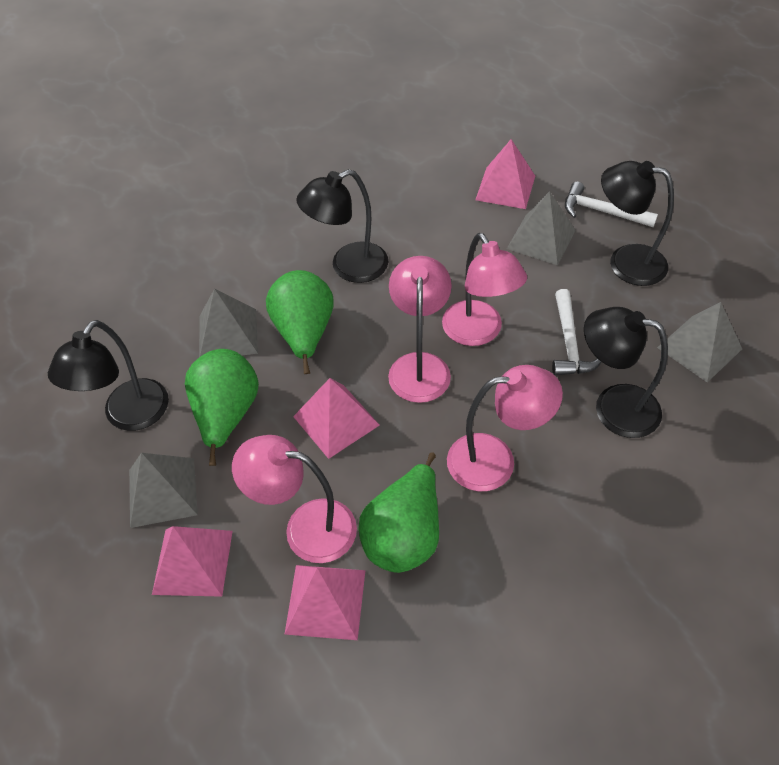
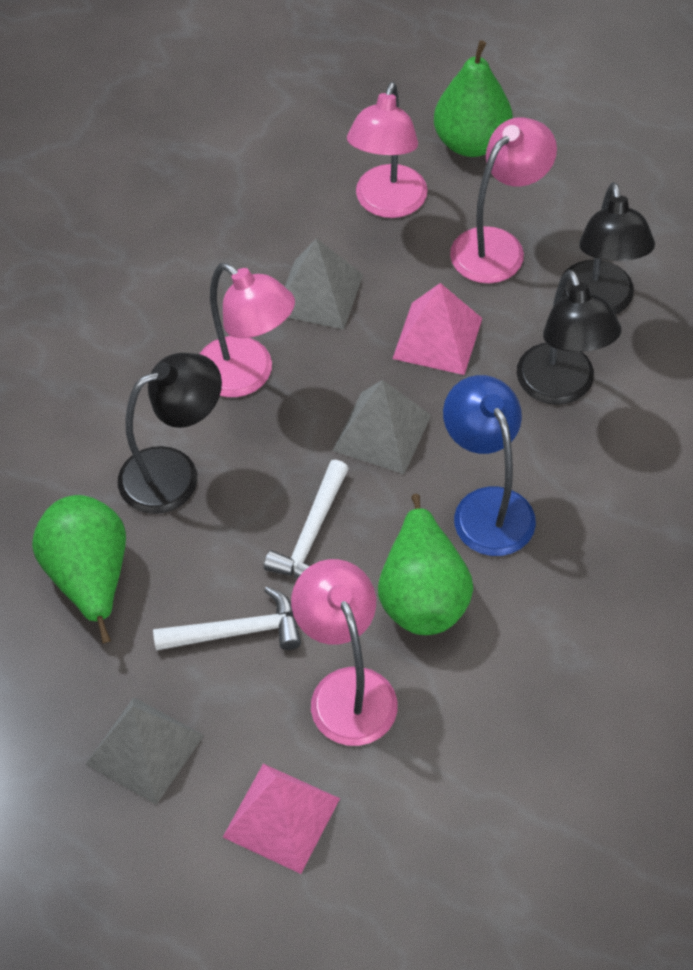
black lamp: 4 -> 3
blue lamp: 0 -> 1
grey pyramid: 4 -> 3
pink pyramid: 4 -> 2

